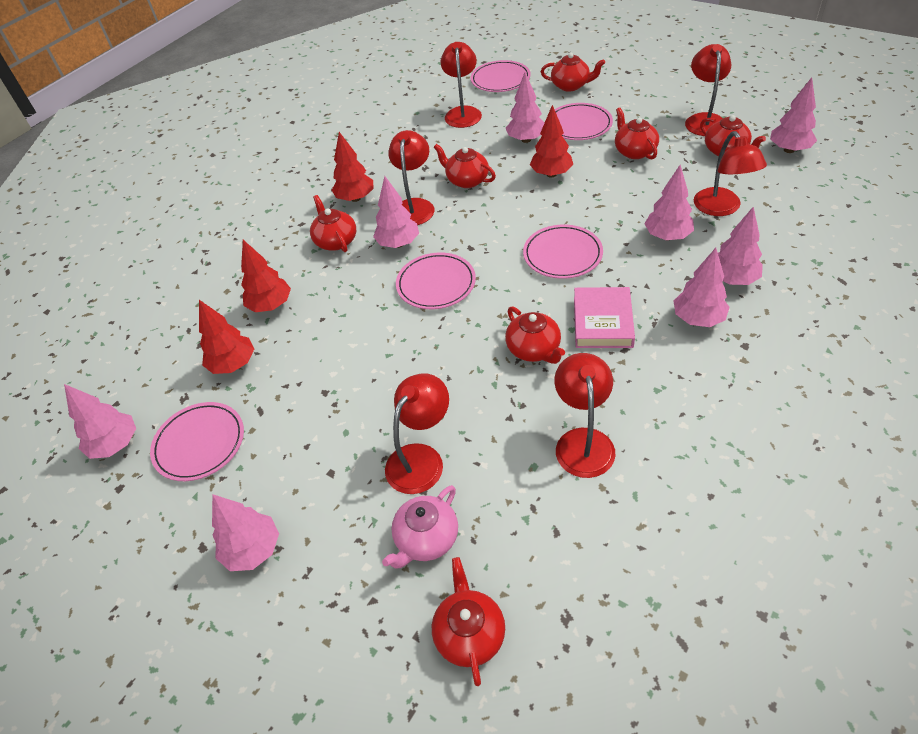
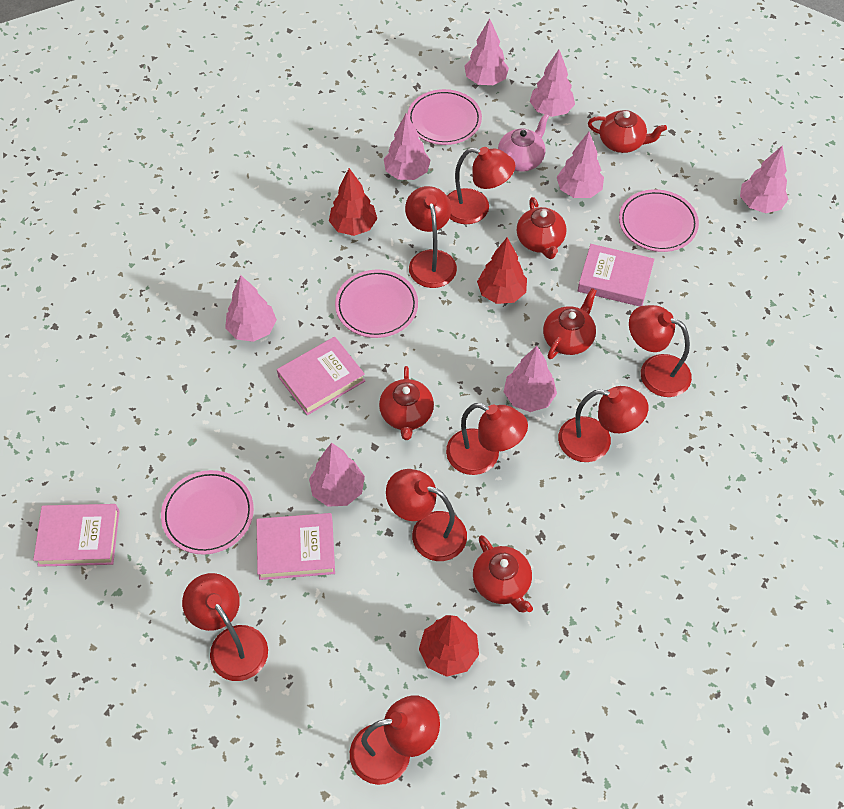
pink book: 1 -> 4
pink plate: 5 -> 4
red lamp: 6 -> 8
red teapot: 7 -> 5
red tree: 4 -> 3

